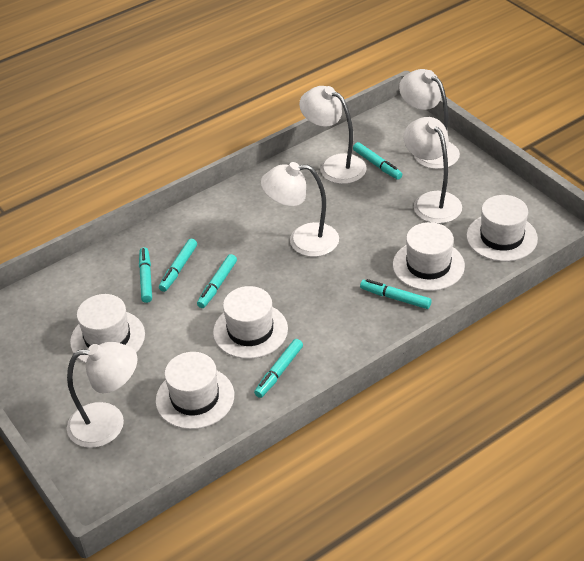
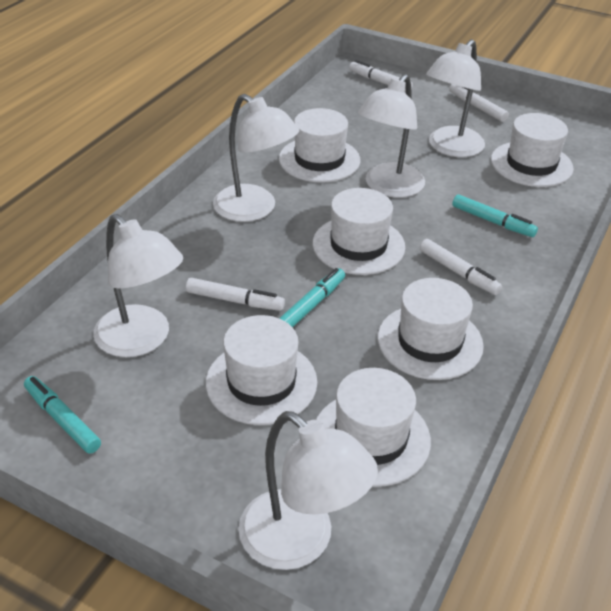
turquoise marker: 6 -> 3
white hat: 5 -> 6
white marker: 0 -> 4

